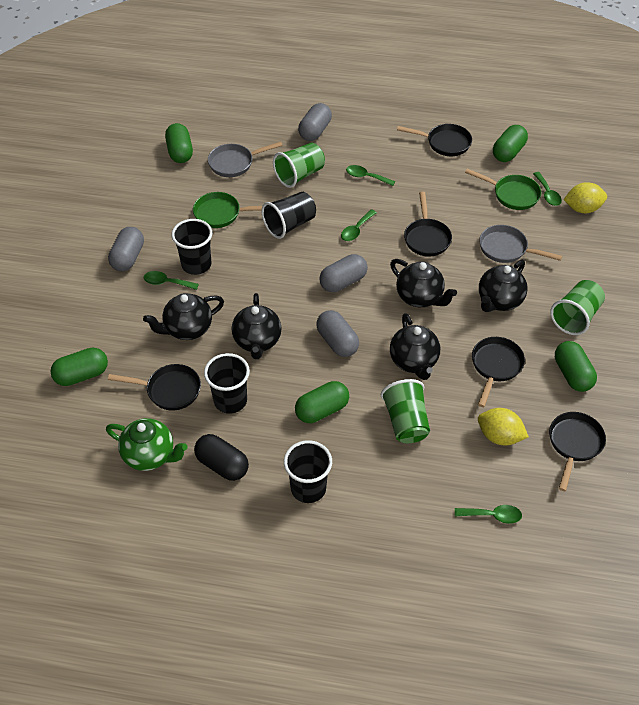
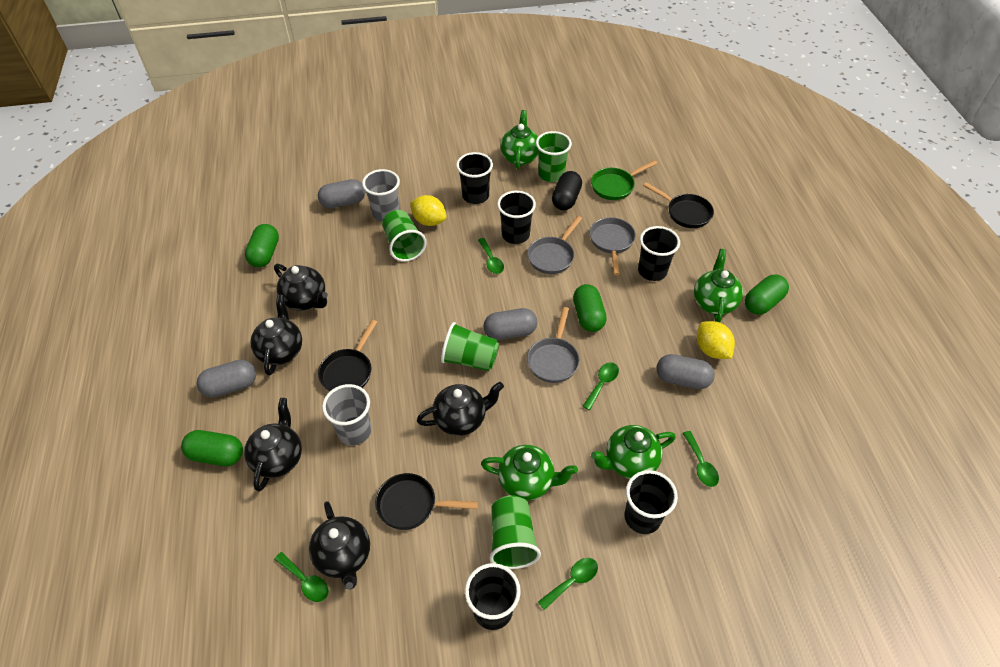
black cup: 4 -> 5
black pan: 5 -> 3
green capsule: 5 -> 4
green cup: 3 -> 4
green pan: 2 -> 1
green teapot: 1 -> 4
grey cup: 0 -> 2
grey pan: 2 -> 3

